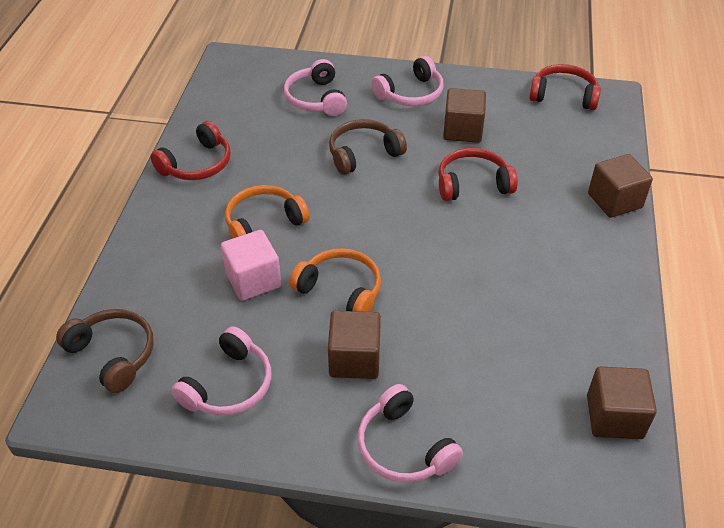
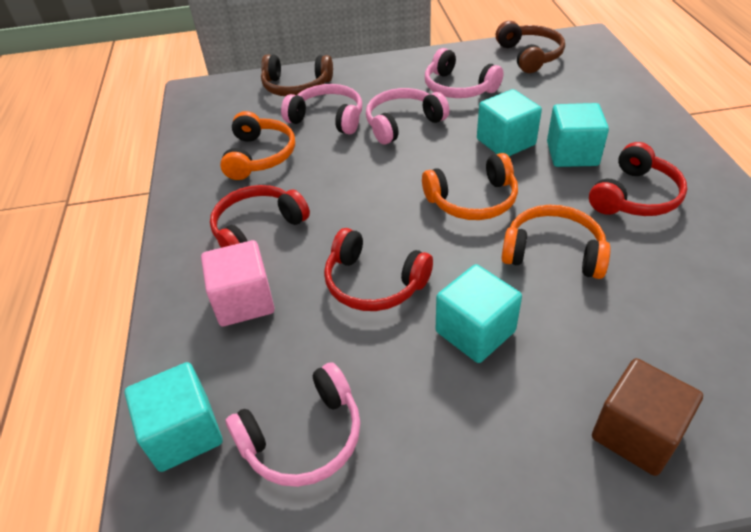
brown cube: 4 -> 1
orange headphones: 2 -> 3
turquoise cube: 0 -> 4

